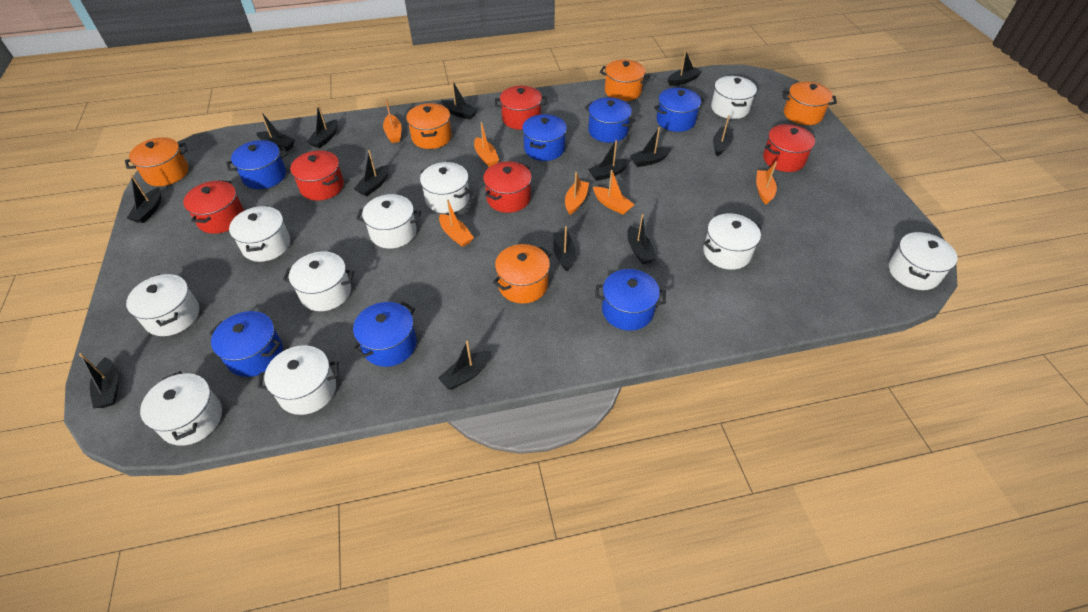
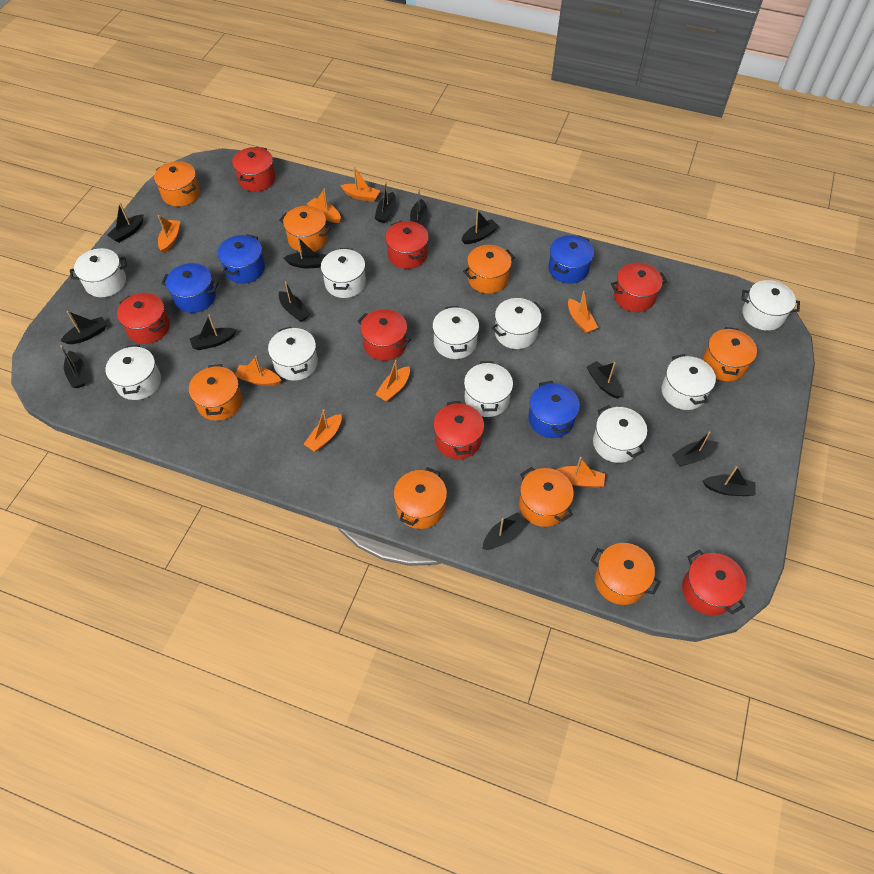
blue pot: 7 -> 4
orange boat: 6 -> 8
orange pot: 5 -> 8
red pot: 5 -> 7

